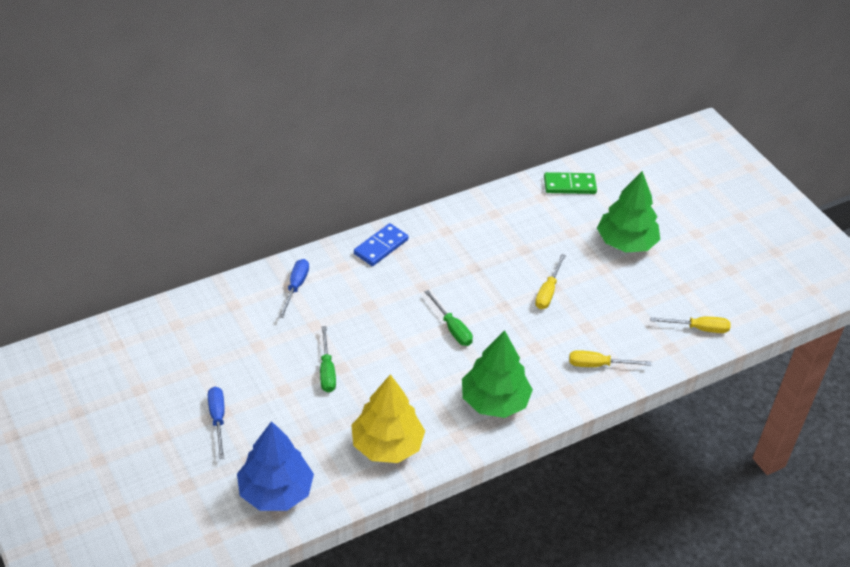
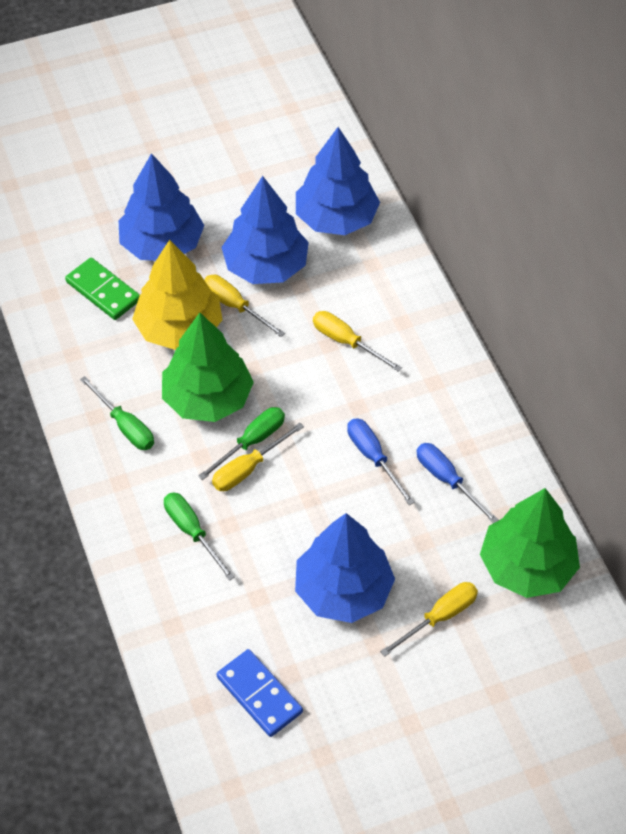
blue tree: 1 -> 4
green screwdriver: 2 -> 3
yellow screwdriver: 3 -> 4

